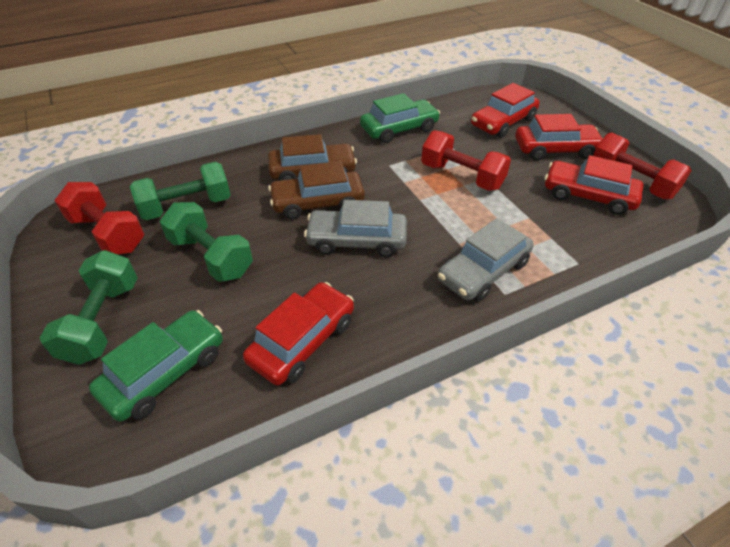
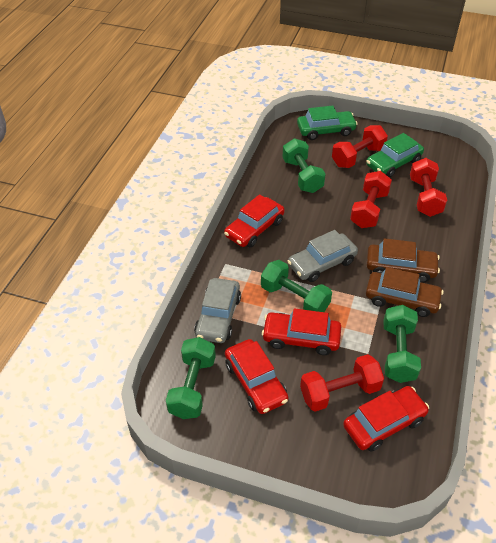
green dumbbell: 3 -> 4
red dumbbell: 3 -> 4

